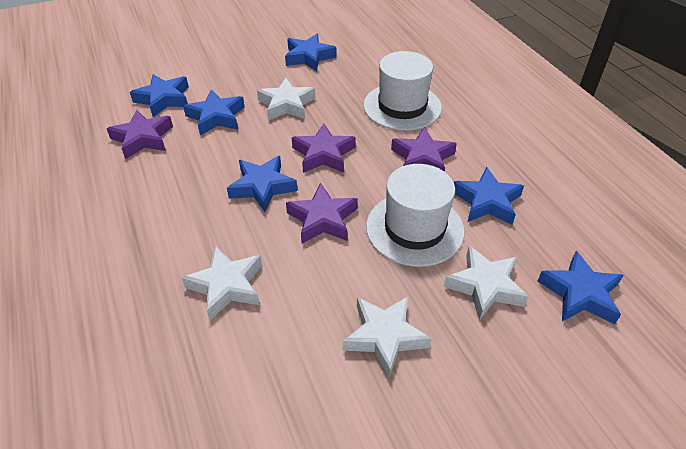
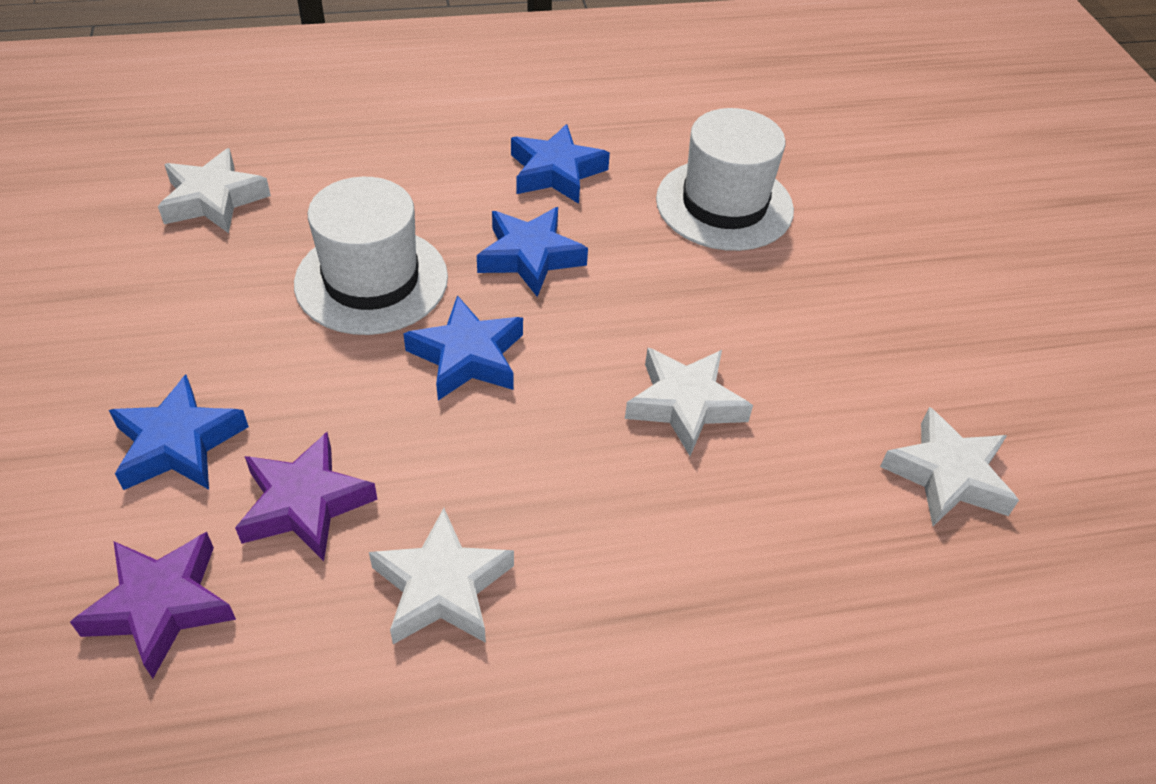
blue star: 6 -> 4
purple star: 4 -> 2

